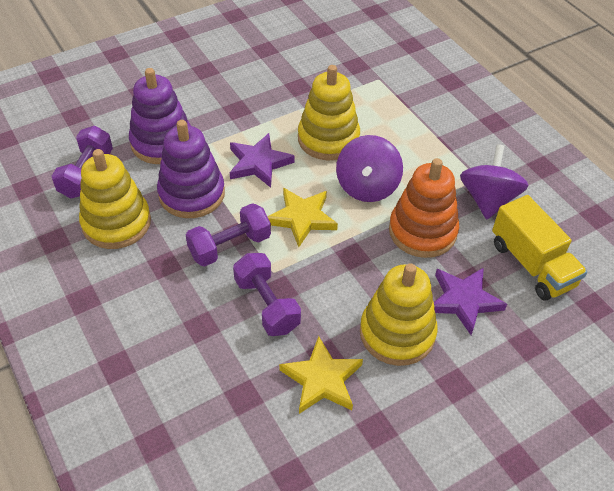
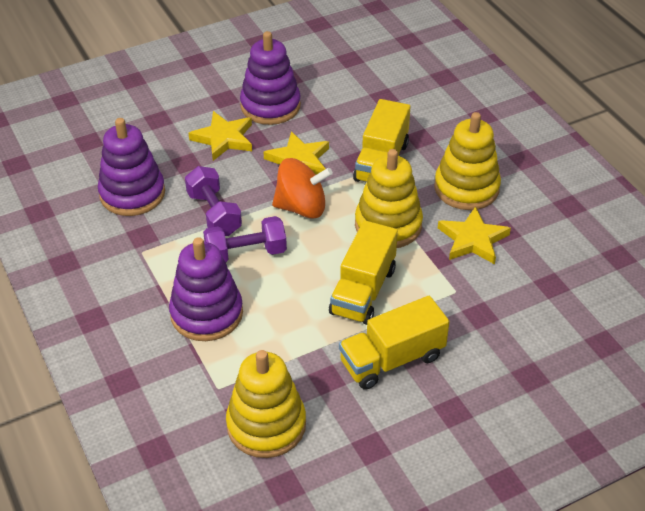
orange spinning top: 0 -> 1
orange stacking toy: 1 -> 0
purple dumbbell: 3 -> 2
purple spinning top: 2 -> 0
purple stacking toy: 2 -> 3
purple star: 2 -> 0
yellow star: 2 -> 3
yellow truck: 1 -> 3

